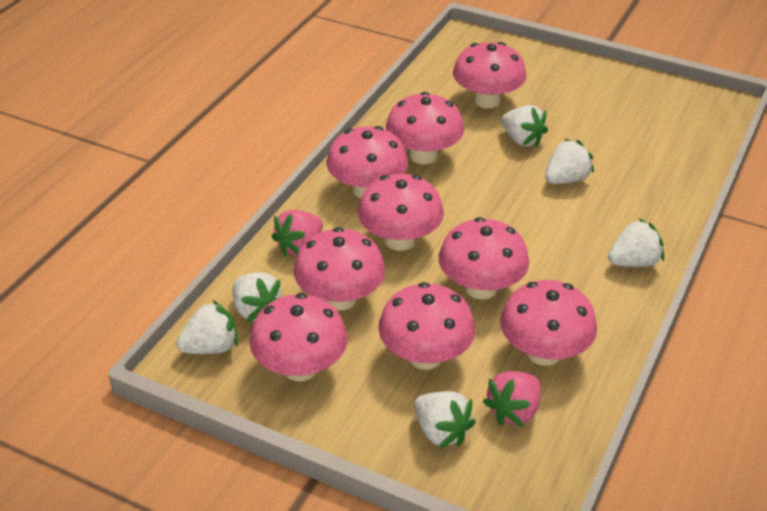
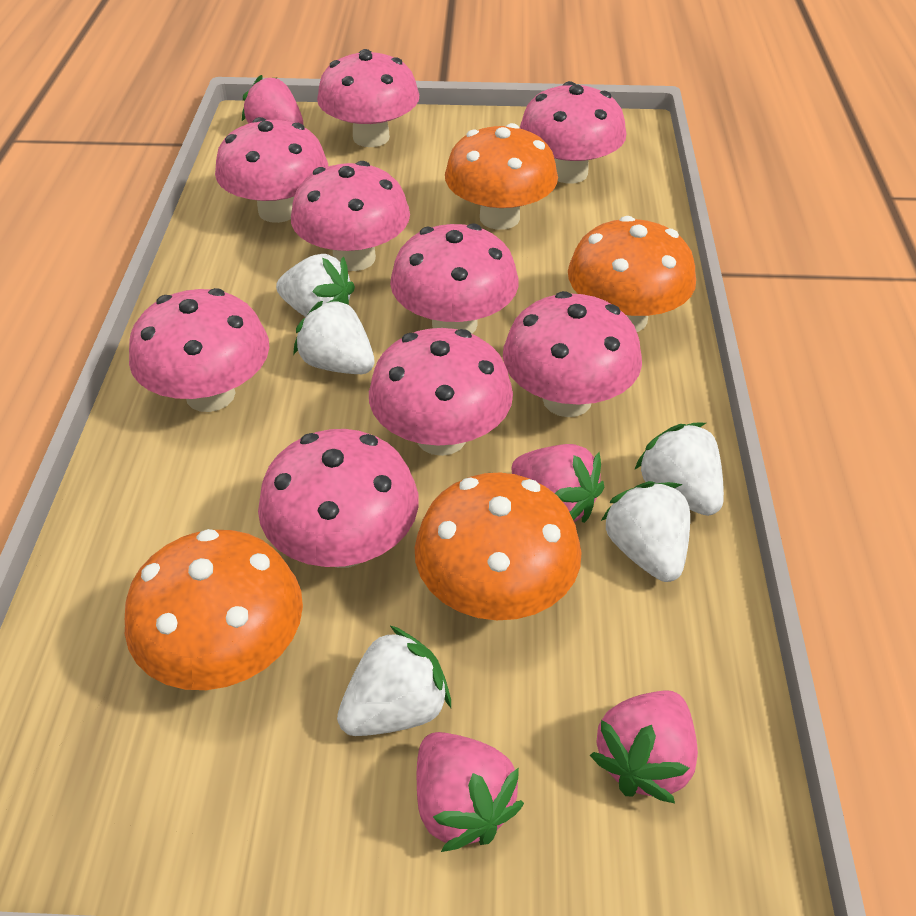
orange mushroom: 0 -> 4
pink strawberry: 2 -> 4
white strawberry: 6 -> 5

